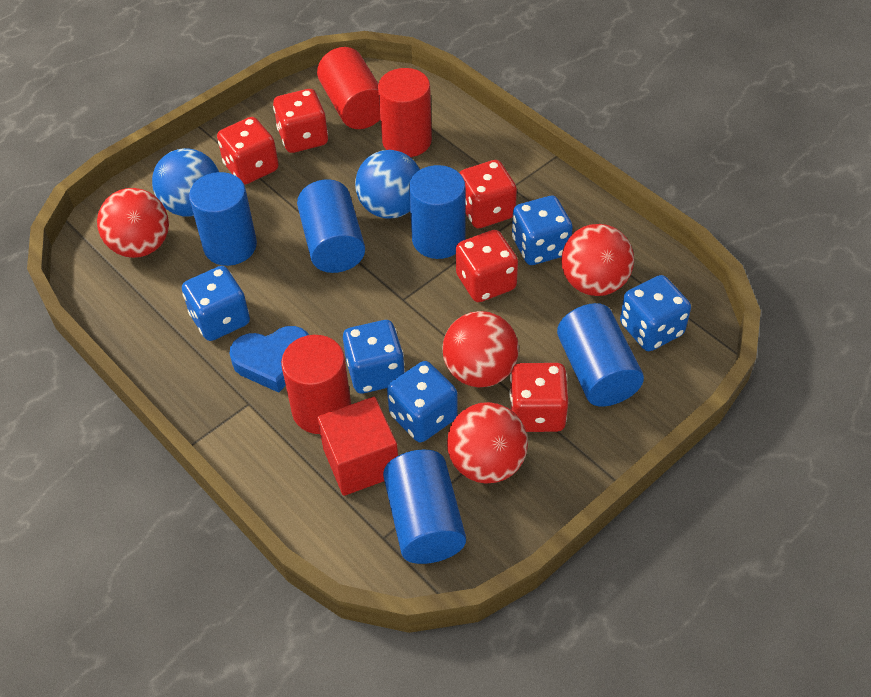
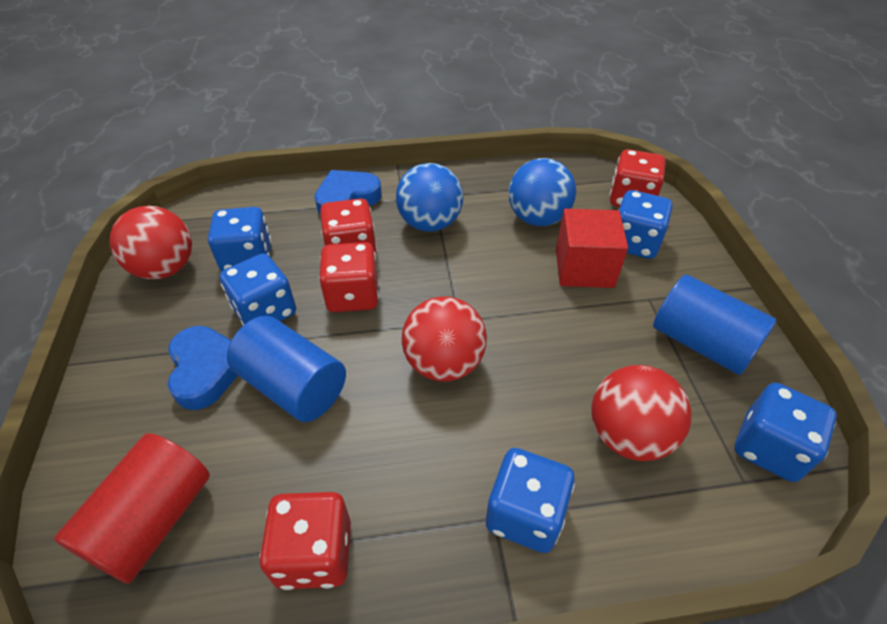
blue cylinder: 5 -> 2
blue heart: 1 -> 2
red ball: 4 -> 3
red cylinder: 3 -> 1
red dice: 5 -> 4

